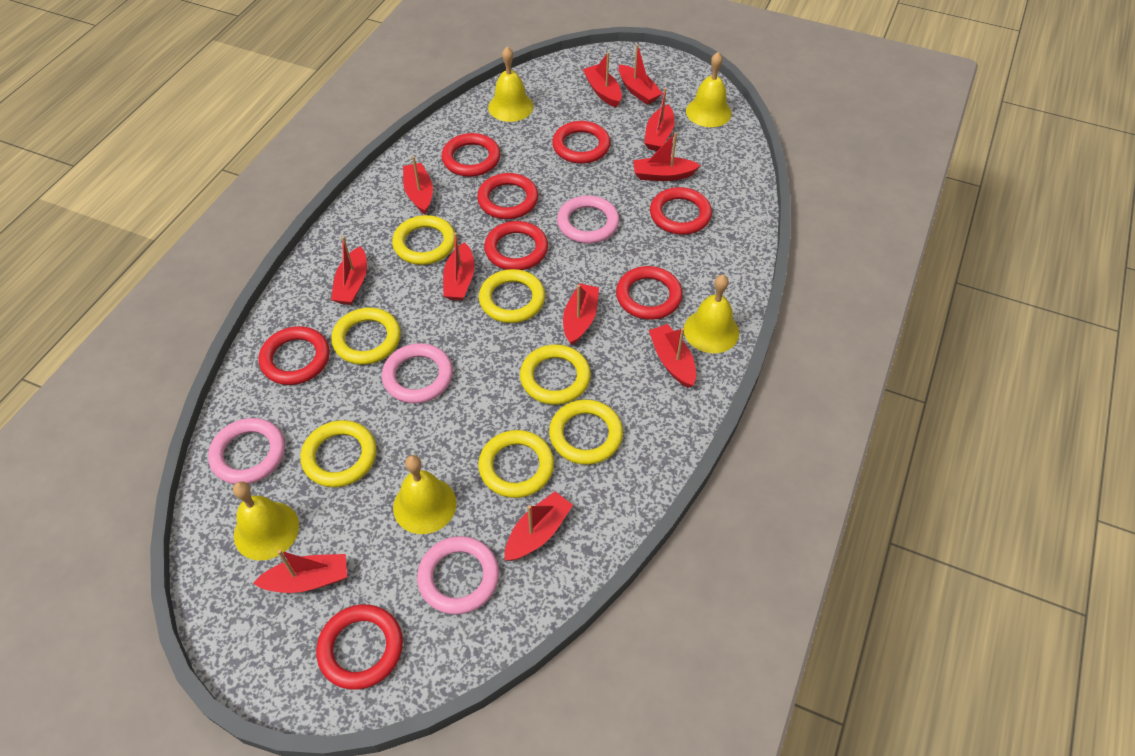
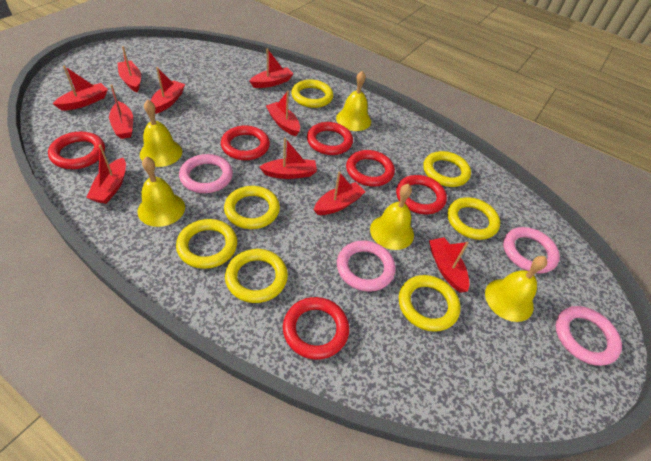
red boat: 11 -> 10
red ring: 8 -> 6

